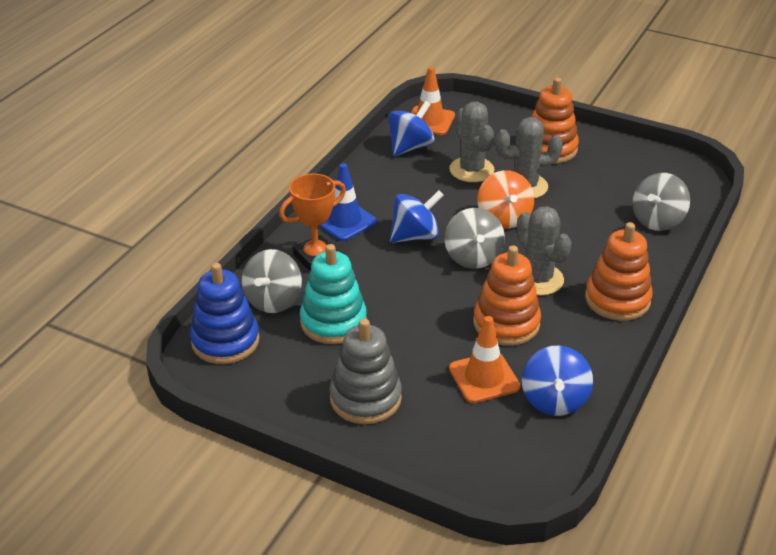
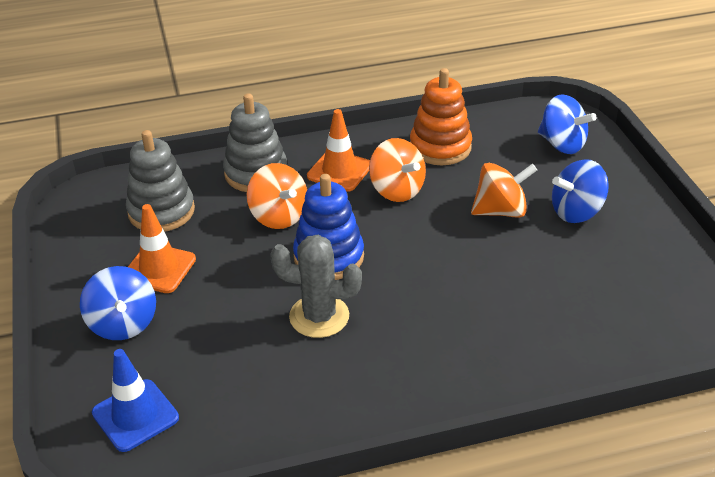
grey cactus: 3 -> 1
grey spinning top: 3 -> 0
grey stacking toy: 1 -> 2
orange spinning top: 1 -> 3
orange stacking toy: 3 -> 1
orange trophy: 1 -> 0
turquoise stacking toy: 1 -> 0

